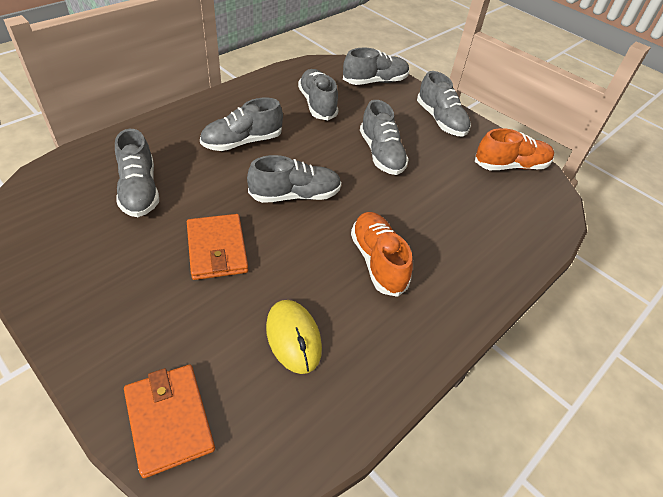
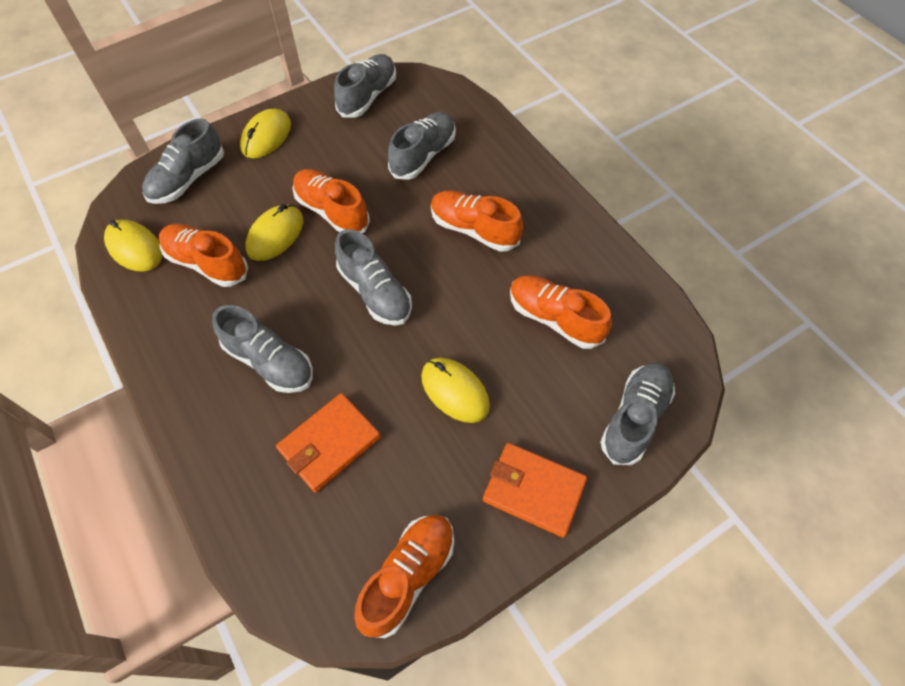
grey shoe: 7 -> 6
orange shoe: 2 -> 5
yellow mouse: 1 -> 4

